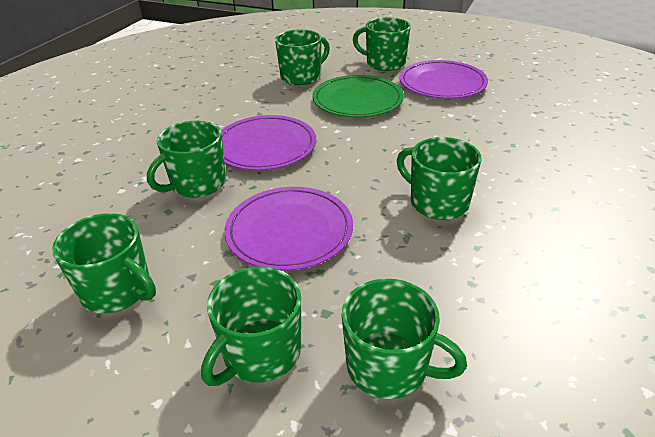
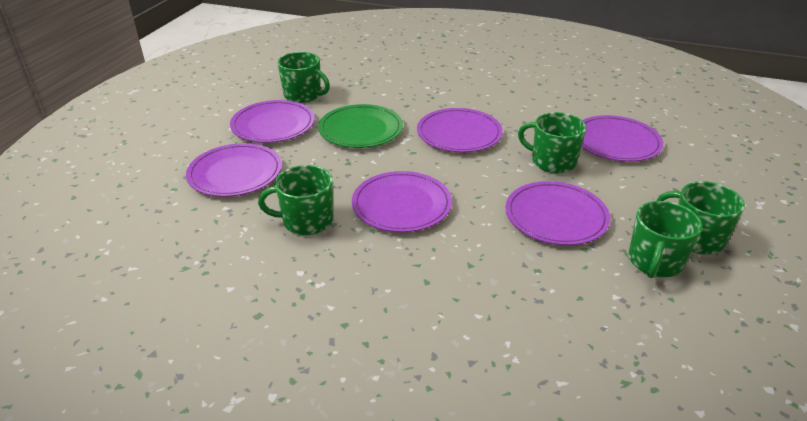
green mug: 7 -> 5
purple plate: 3 -> 6

